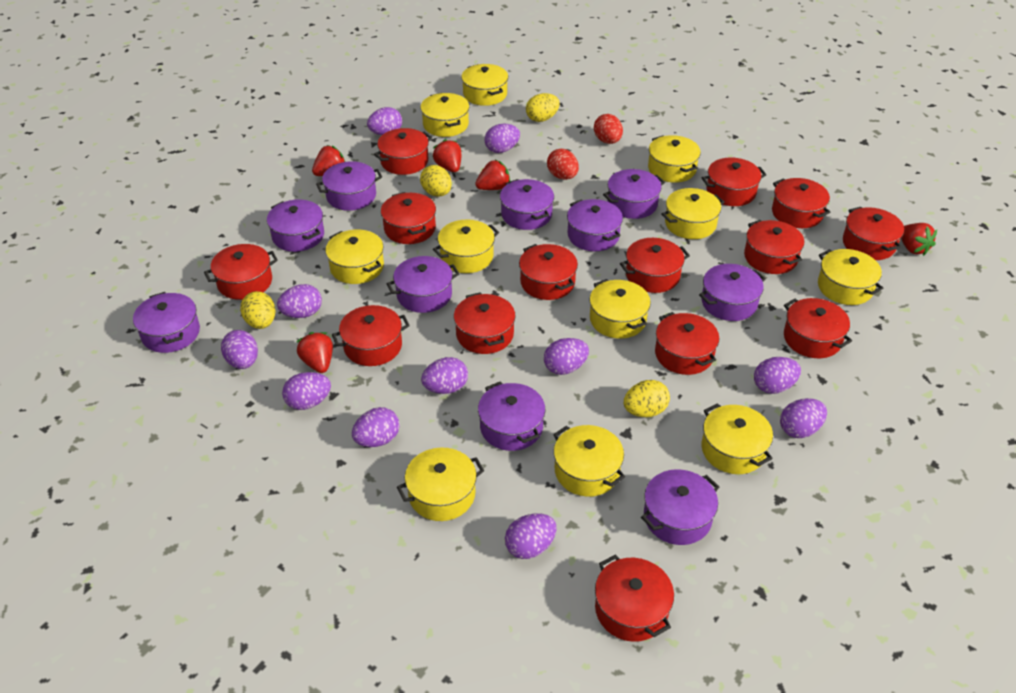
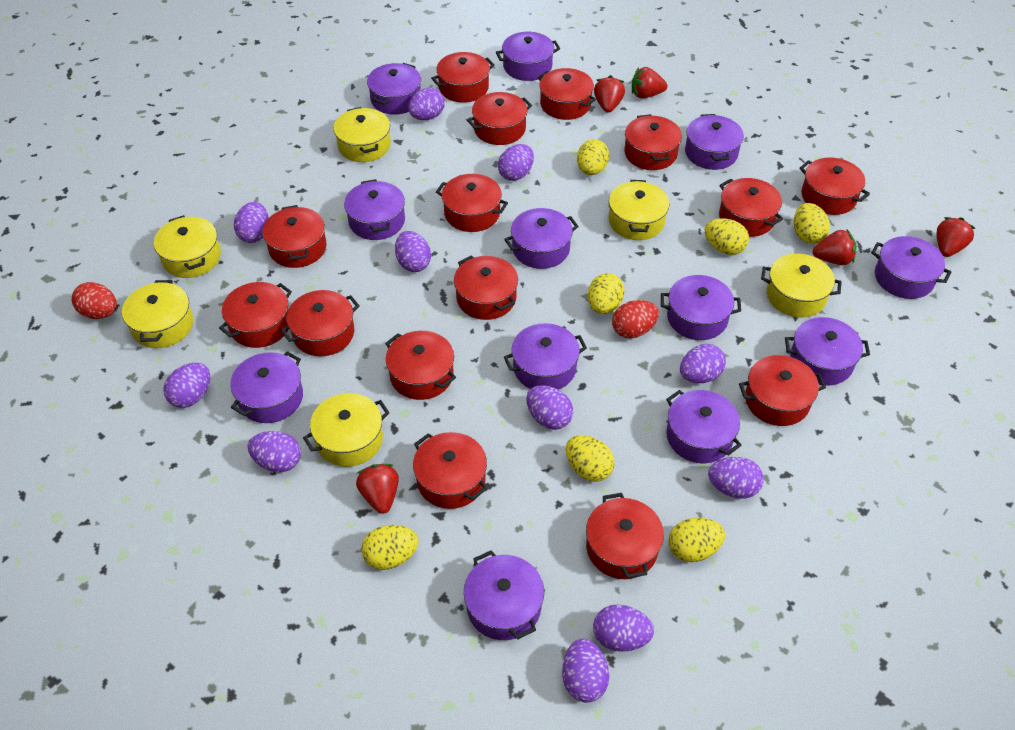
purple pot: 10 -> 12
red pot: 14 -> 15
yellow egg: 4 -> 7
yellow pot: 11 -> 6

